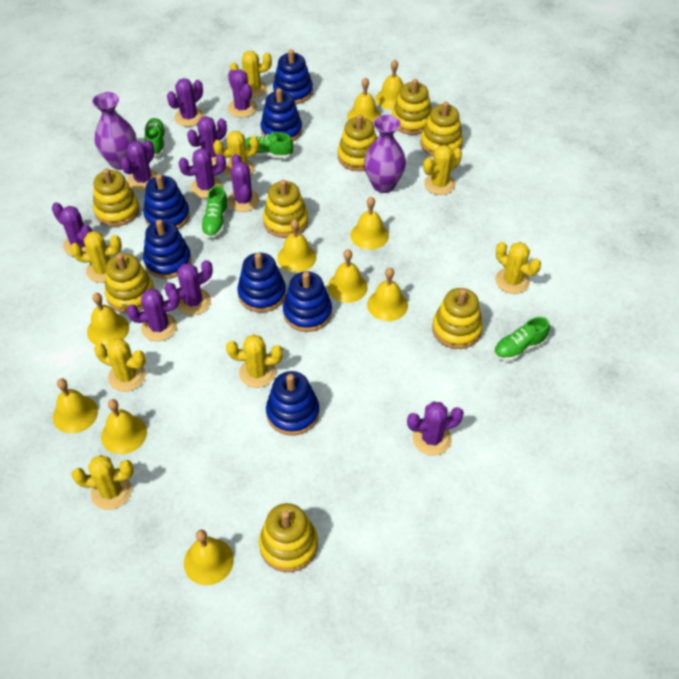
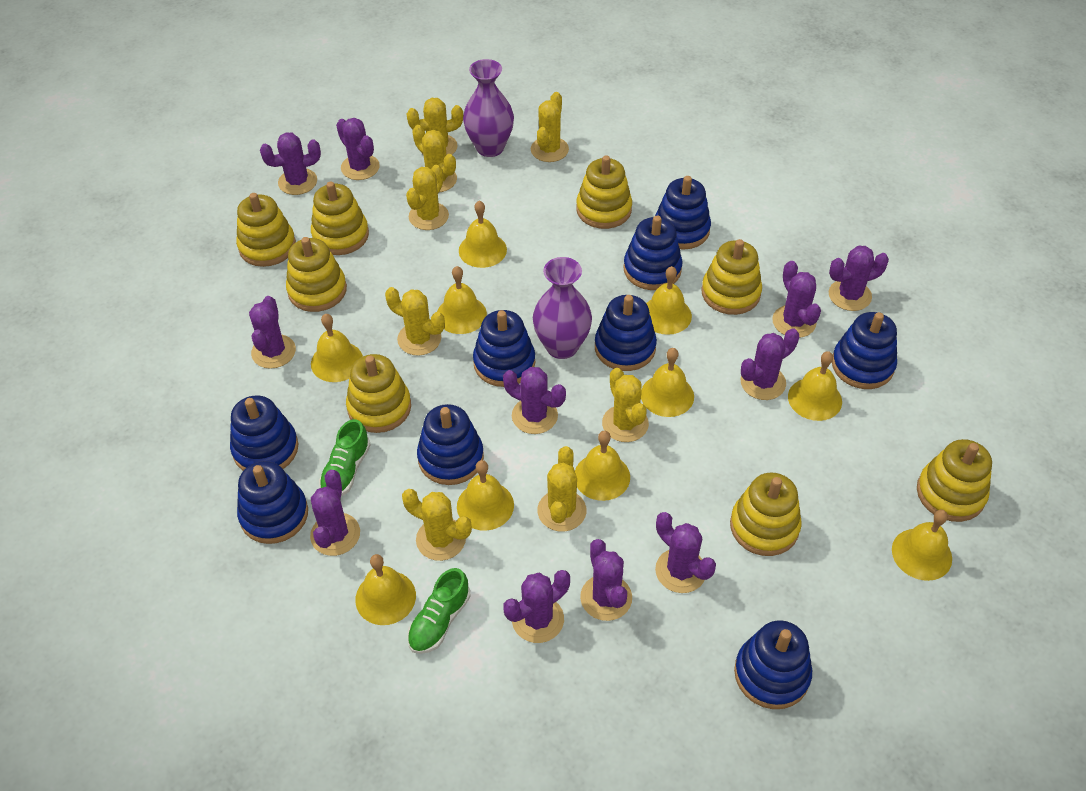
blue stacking toy: 7 -> 9
green shoe: 4 -> 2
purple cactus: 10 -> 11

